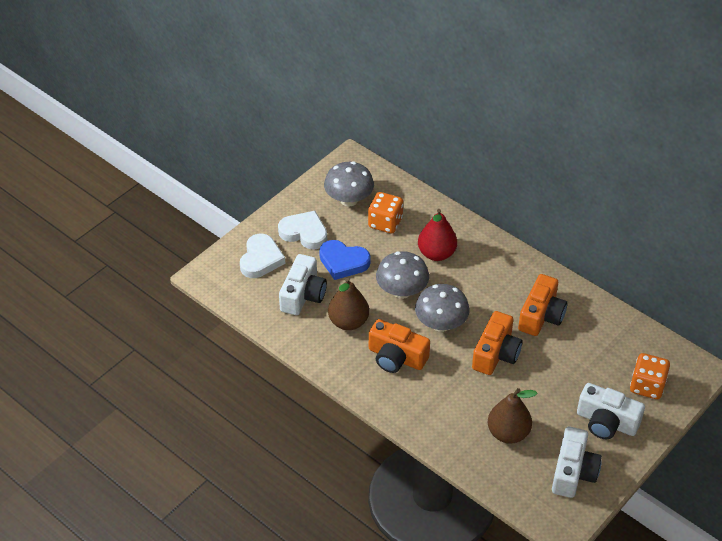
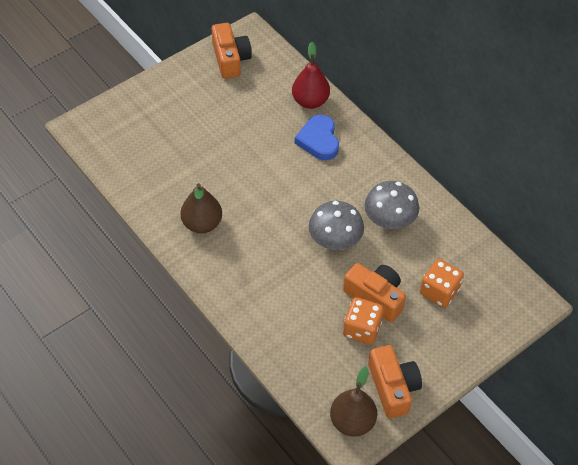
grey mushroom: 3 -> 2
white camera: 3 -> 0
white heart: 2 -> 0

